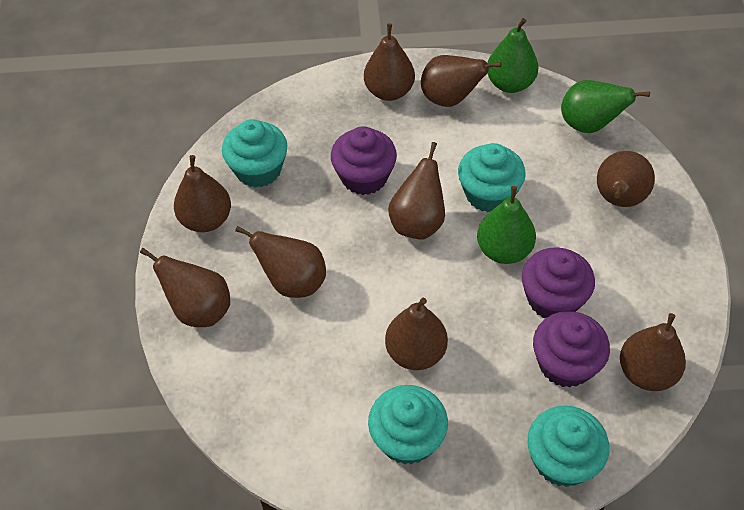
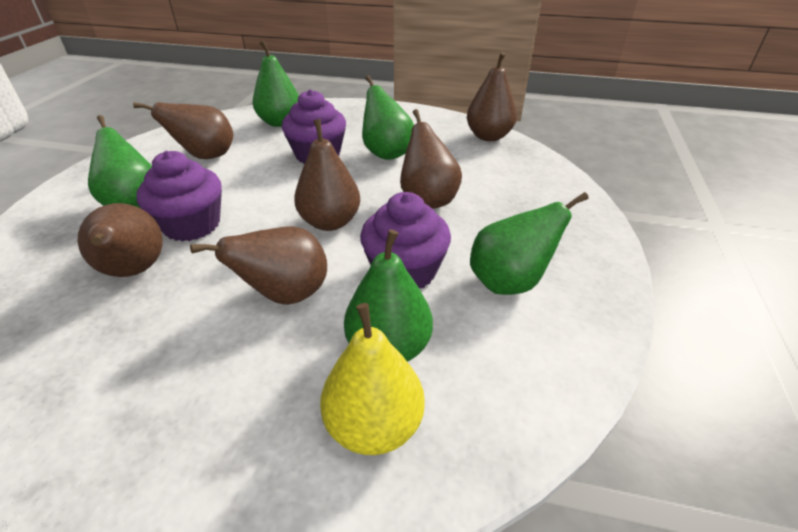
brown pear: 9 -> 6
green pear: 3 -> 5
turquoise cupcake: 4 -> 0
yellow pear: 0 -> 1

